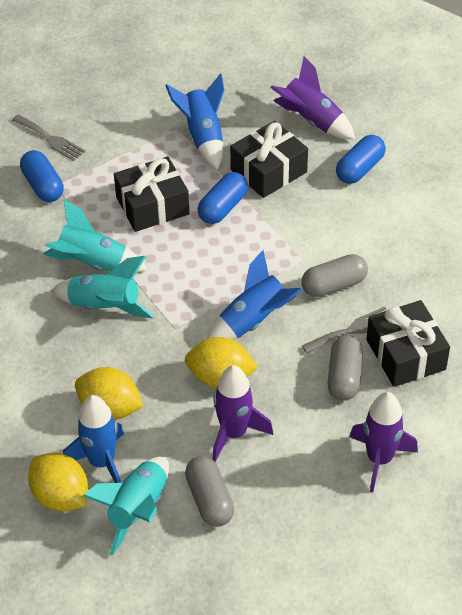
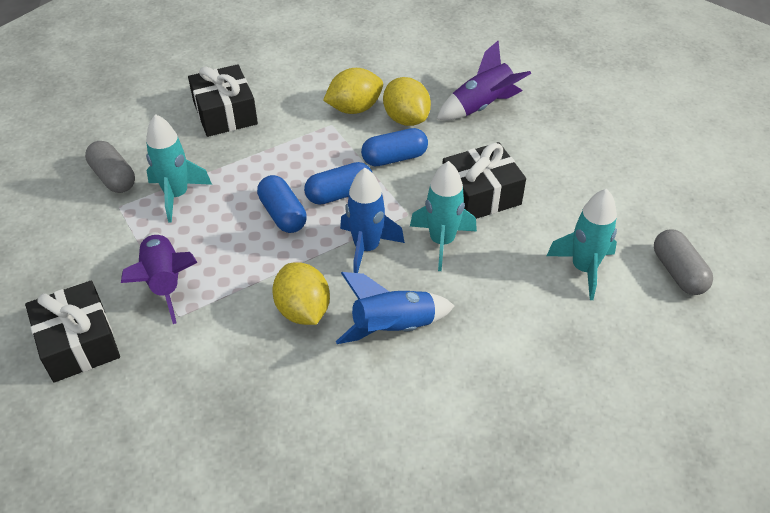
blue rocket: 3 -> 2
grey capsule: 3 -> 2
grey fork: 2 -> 0
purple rocket: 3 -> 2

